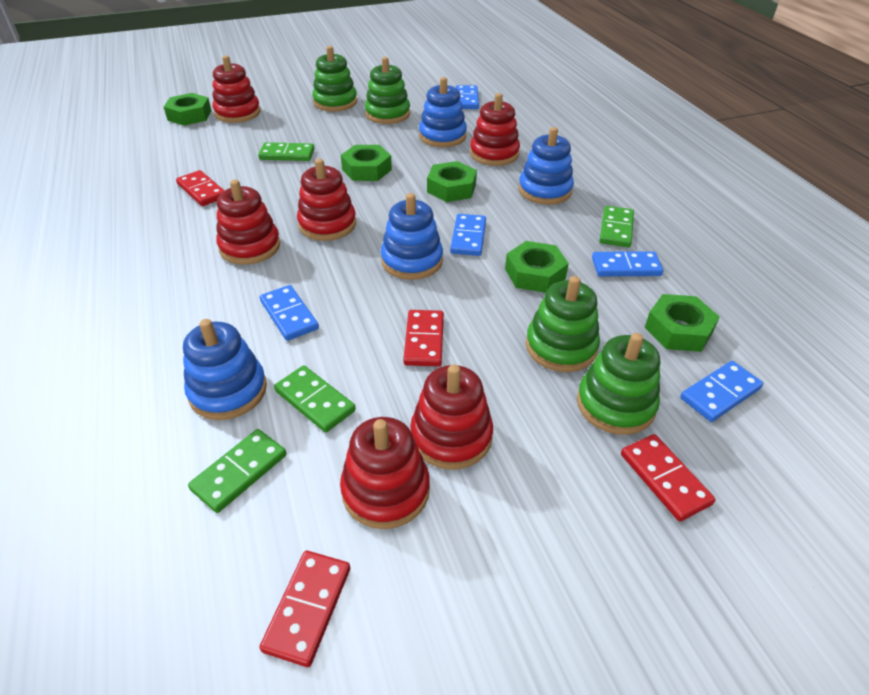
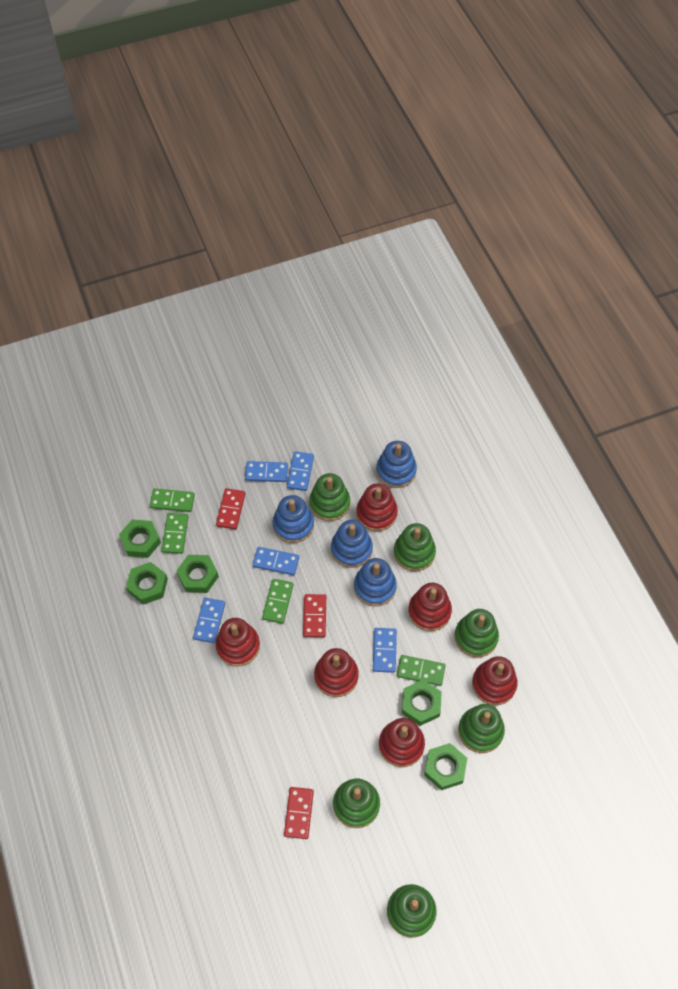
green stacking toy: 4 -> 6
red domino: 4 -> 3

